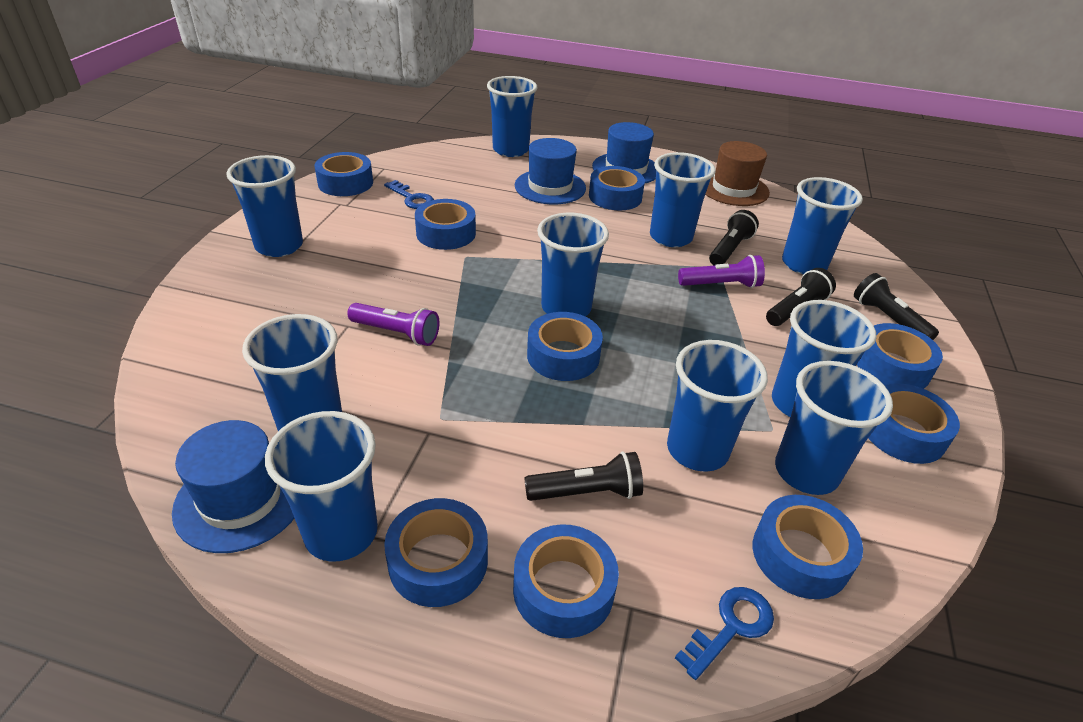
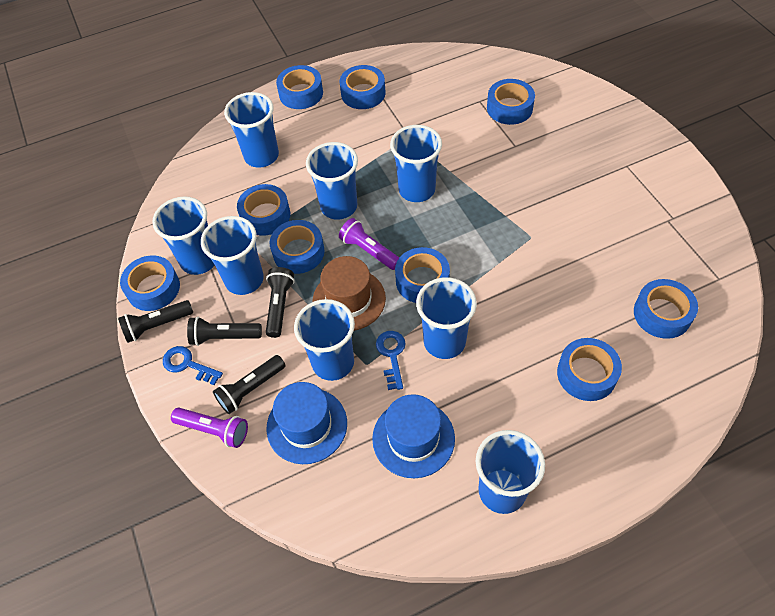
blue cup: 10 -> 8
blue hat: 3 -> 2

